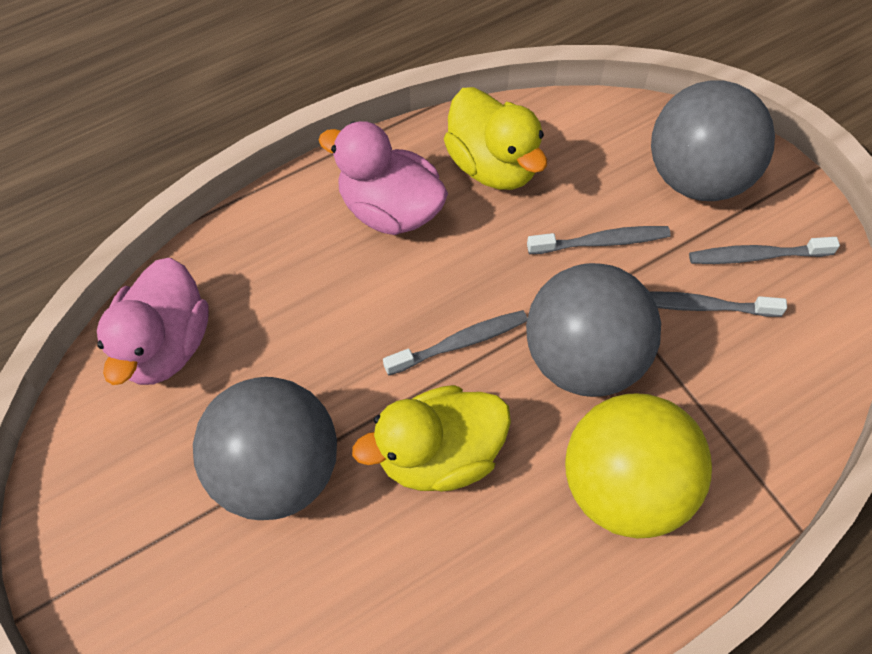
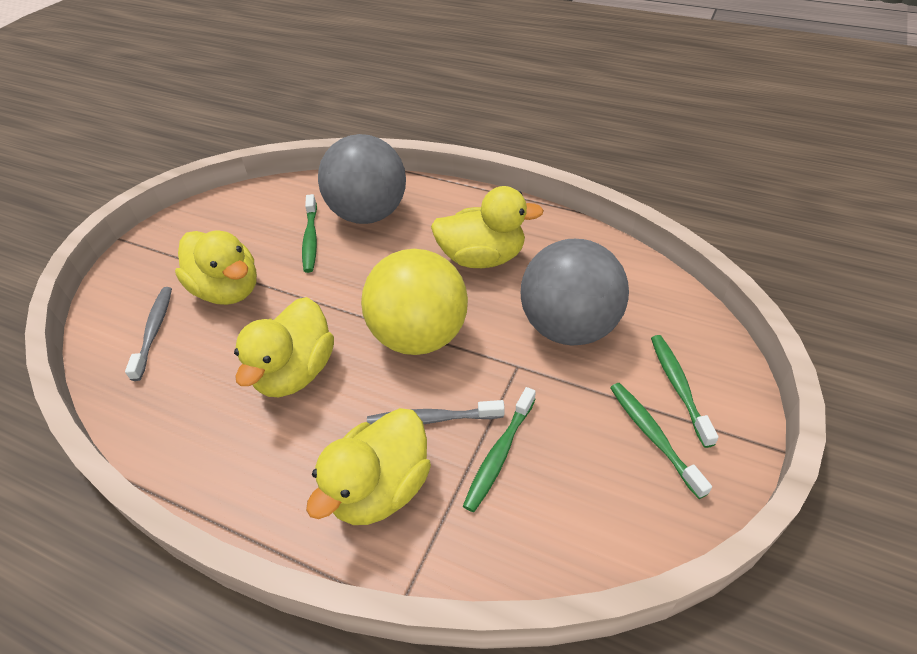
green toothbrush: 0 -> 4
grey ball: 3 -> 2
grey toothbrush: 4 -> 2
pink duck: 2 -> 0
yellow duck: 2 -> 4

